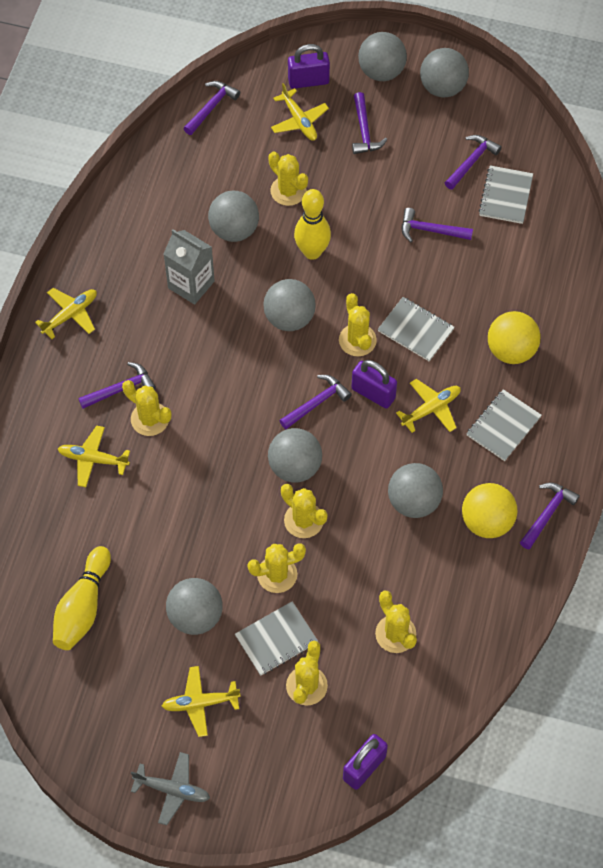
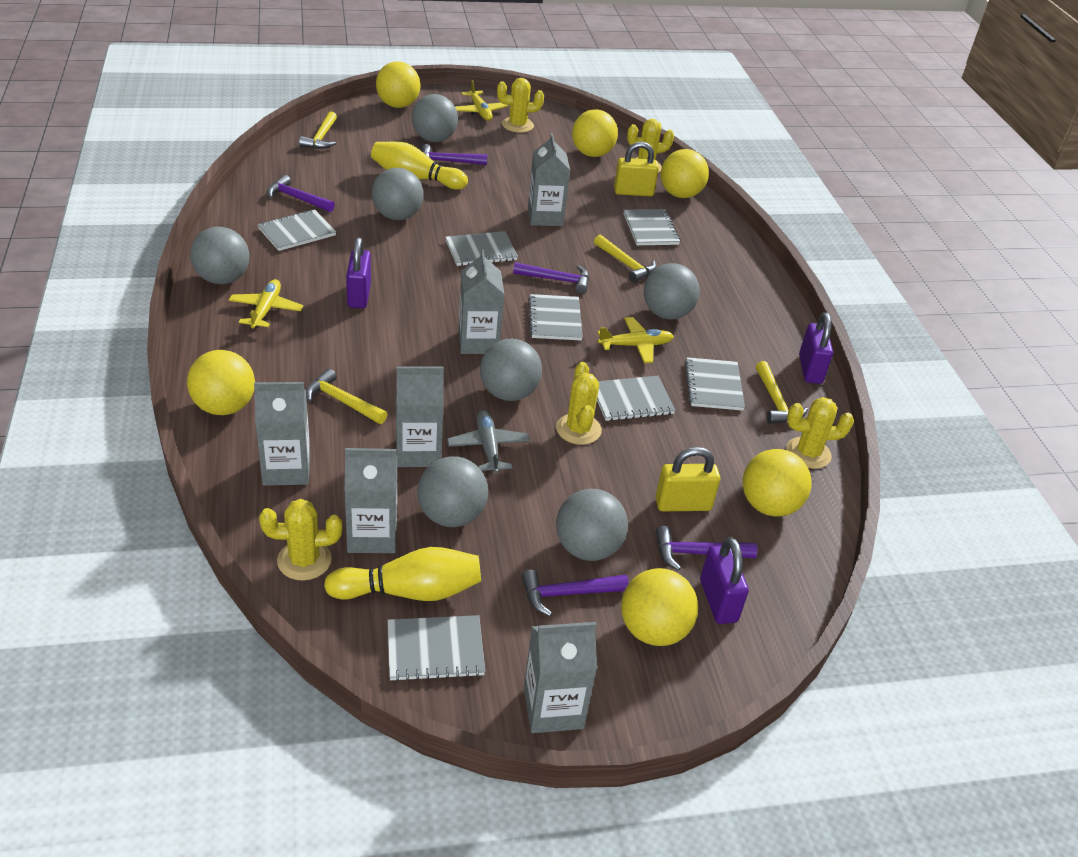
grey carton: 1 -> 6
grey notebook: 4 -> 7
purple hammer: 7 -> 5
yellow ball: 2 -> 6
yellow cactus: 7 -> 5
yellow hammer: 0 -> 4
yellow padlock: 0 -> 2
yellow plane: 5 -> 3

